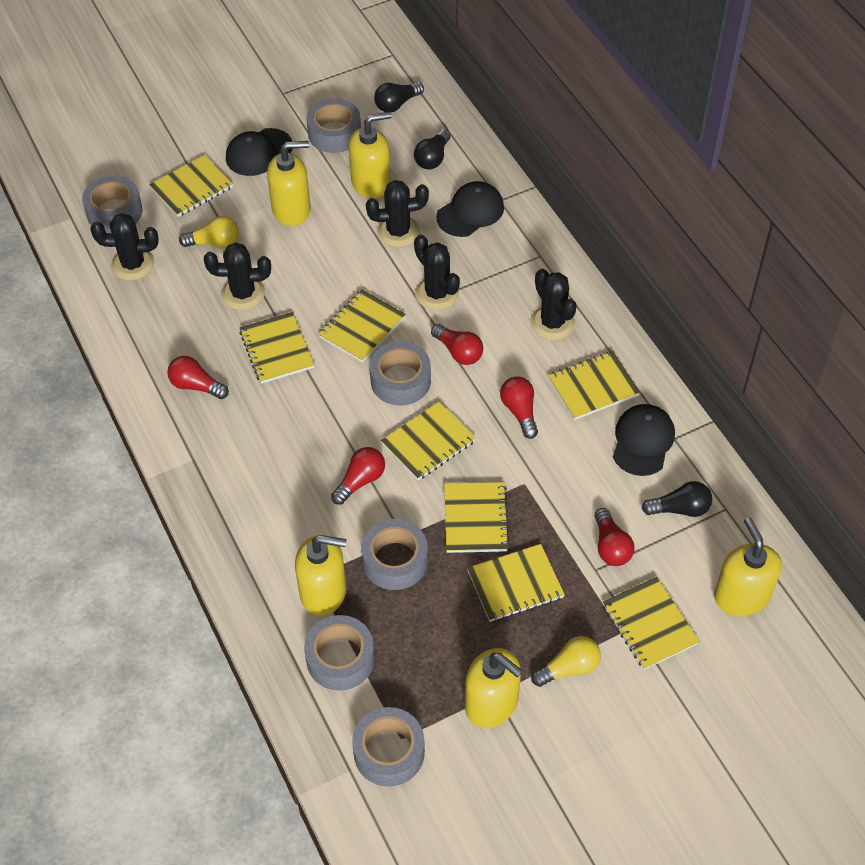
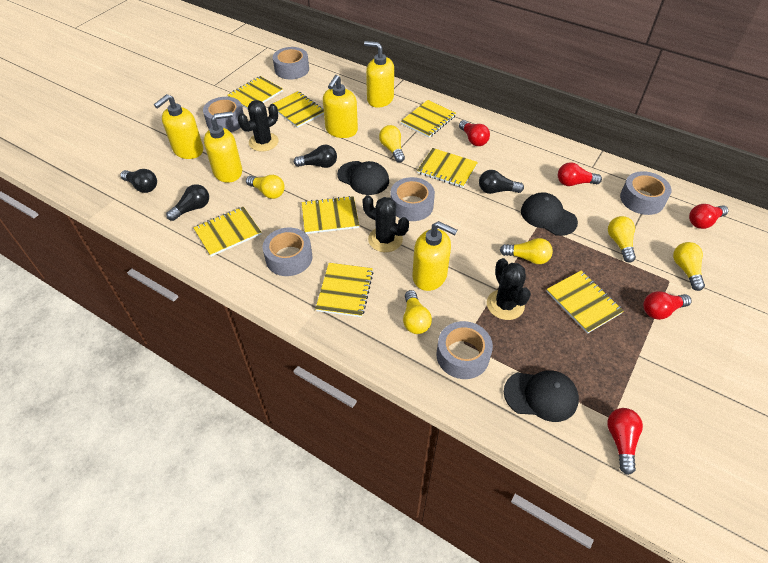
black cactus: 5 -> 3
black light bulb: 3 -> 4
yellow light bulb: 2 -> 6

